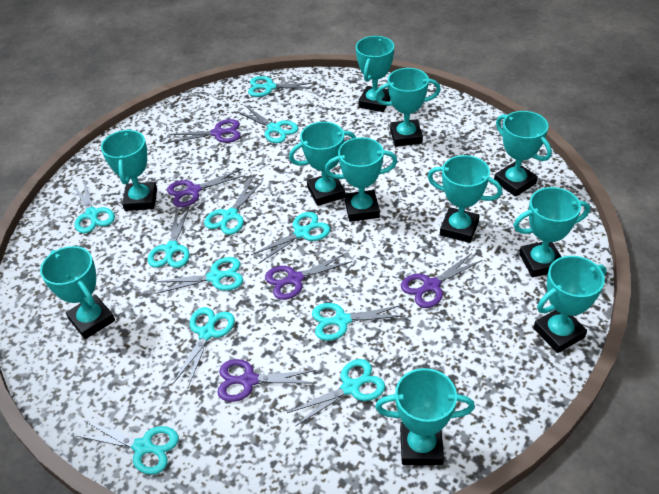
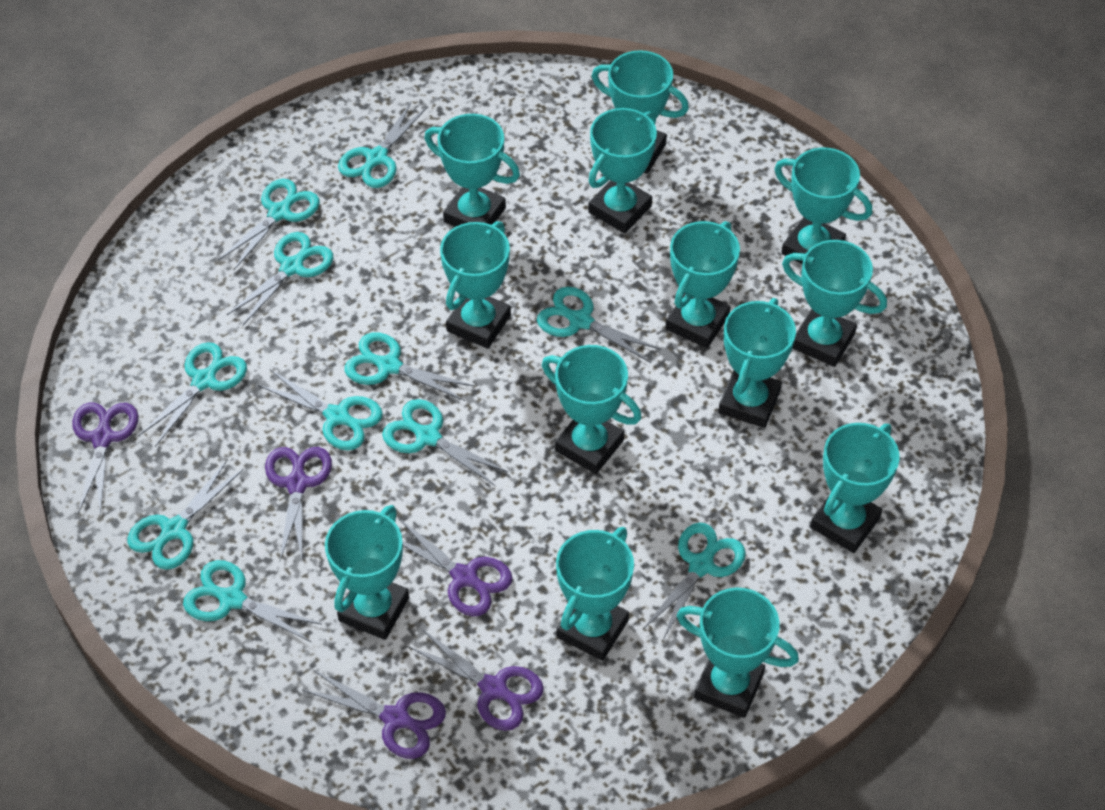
turquoise trophy: 11 -> 13

